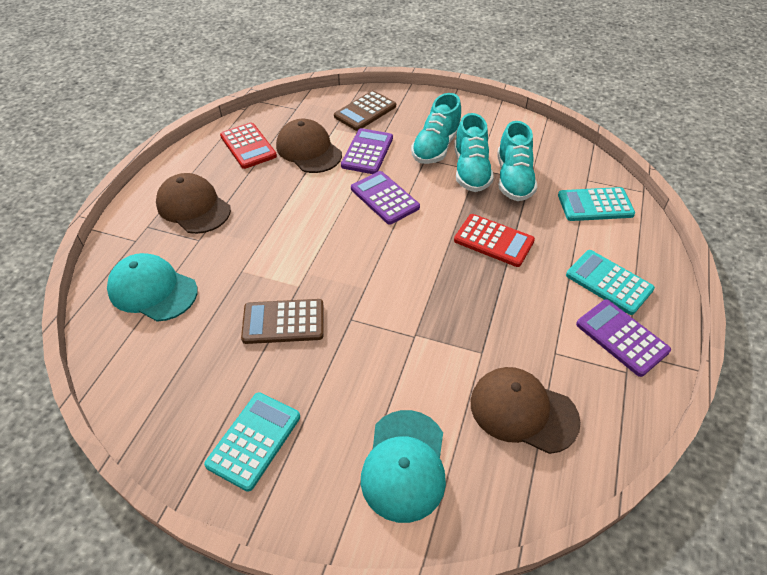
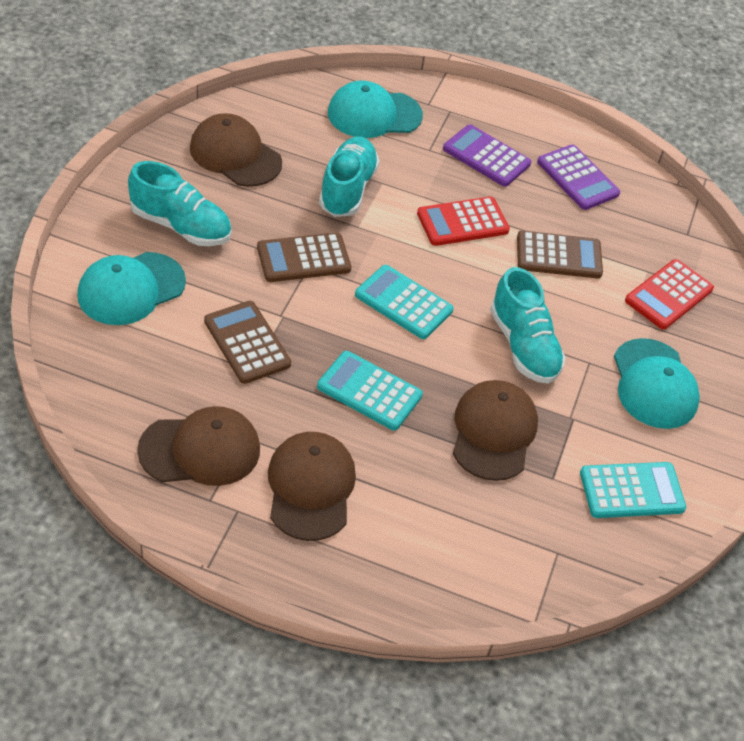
brown calculator: 2 -> 3
brown cap: 3 -> 4
purple calculator: 3 -> 2
turquoise cap: 2 -> 3

